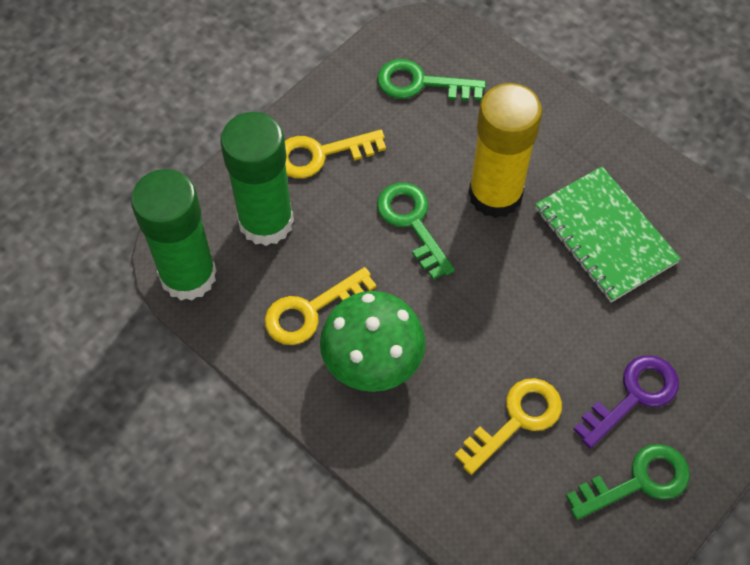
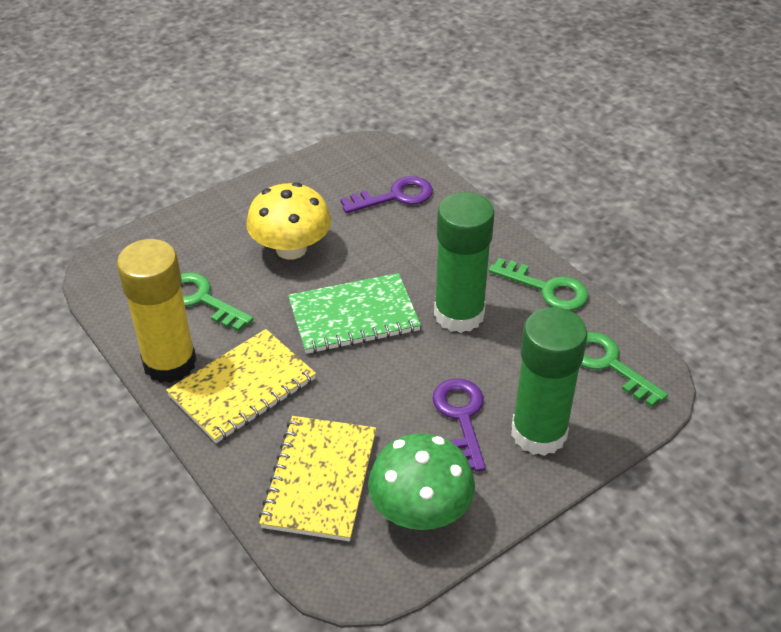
purple key: 1 -> 2
yellow key: 3 -> 0
yellow mushroom: 0 -> 1
yellow notebook: 0 -> 2

